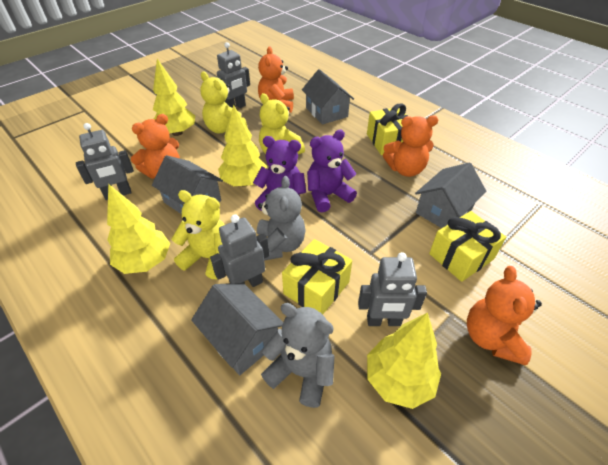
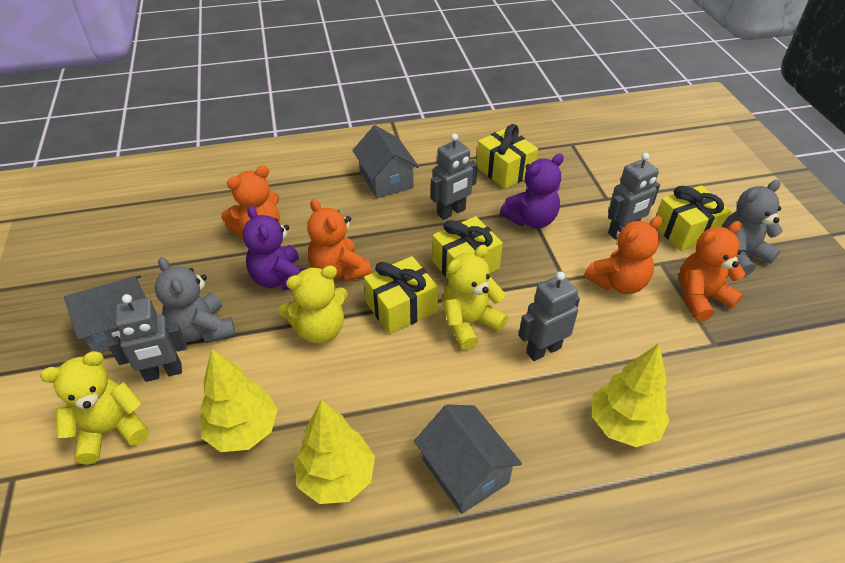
grey house: 4 -> 3
yellow gift: 3 -> 4
yellow tree: 4 -> 3

